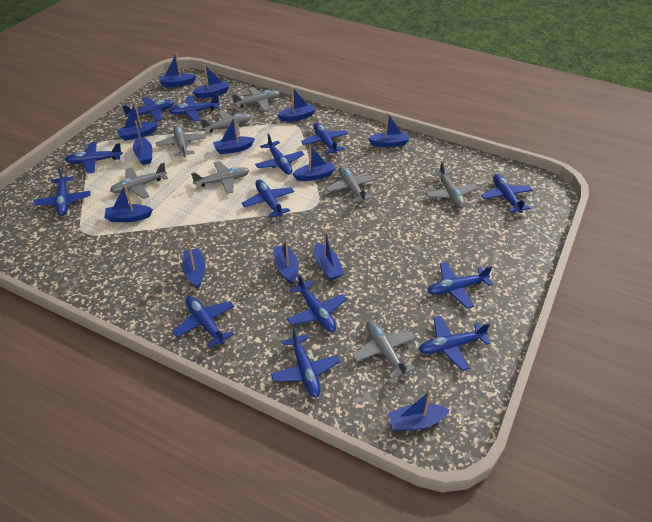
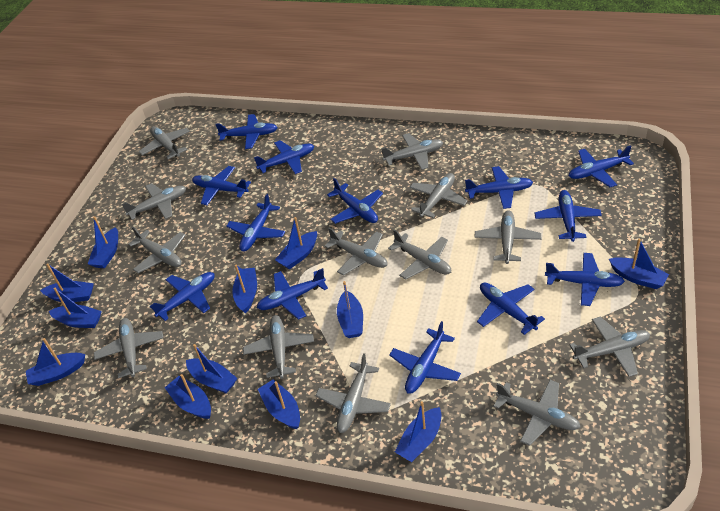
blue boat: 13 -> 12
grey plane: 8 -> 13

